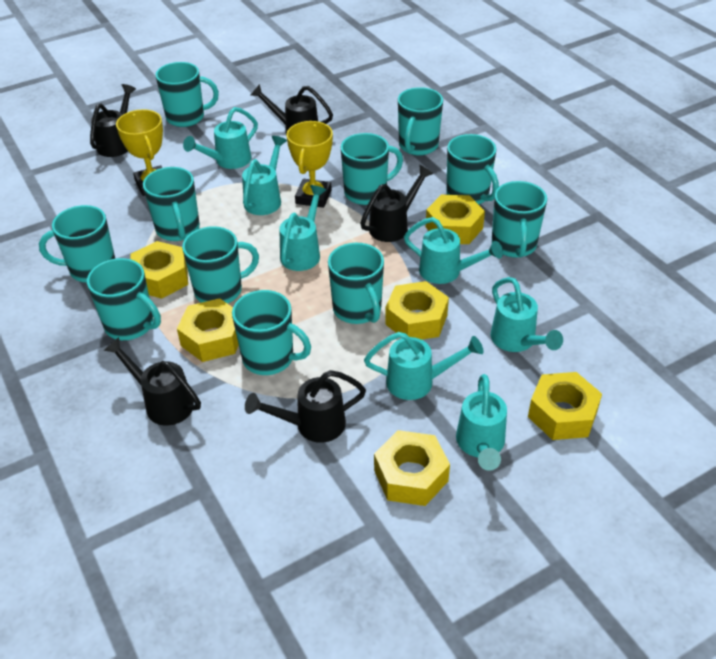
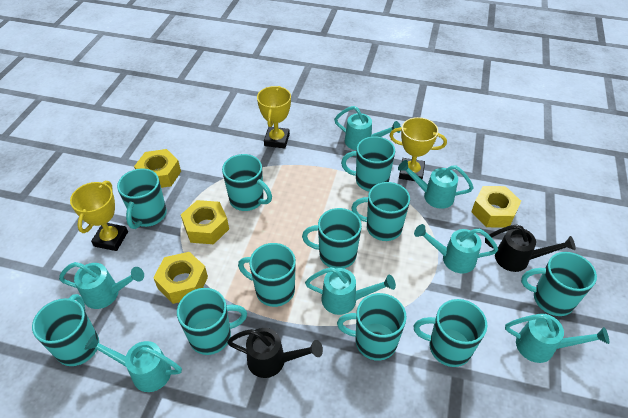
black watering can: 5 -> 2
yellow nut: 6 -> 4
yellow trophy: 2 -> 3

